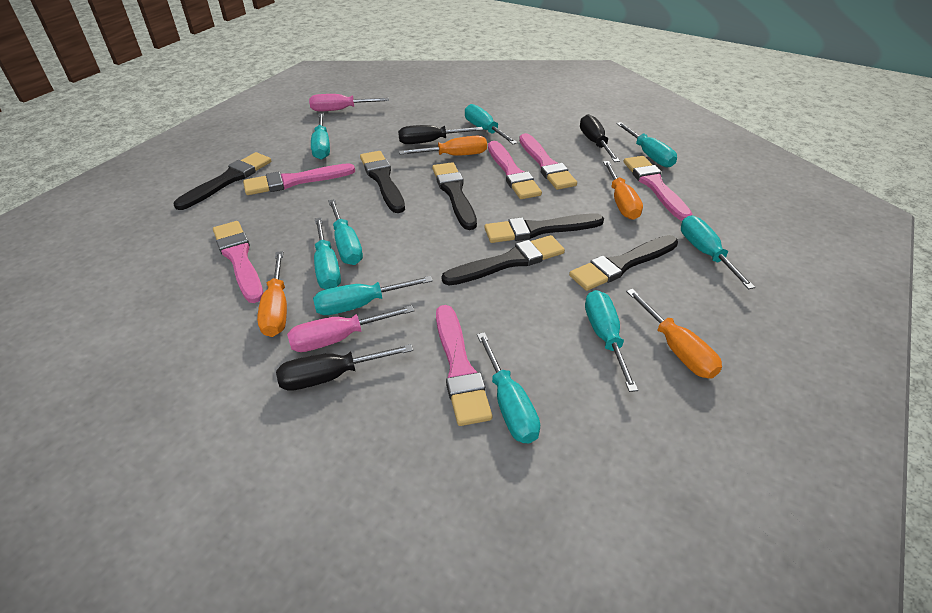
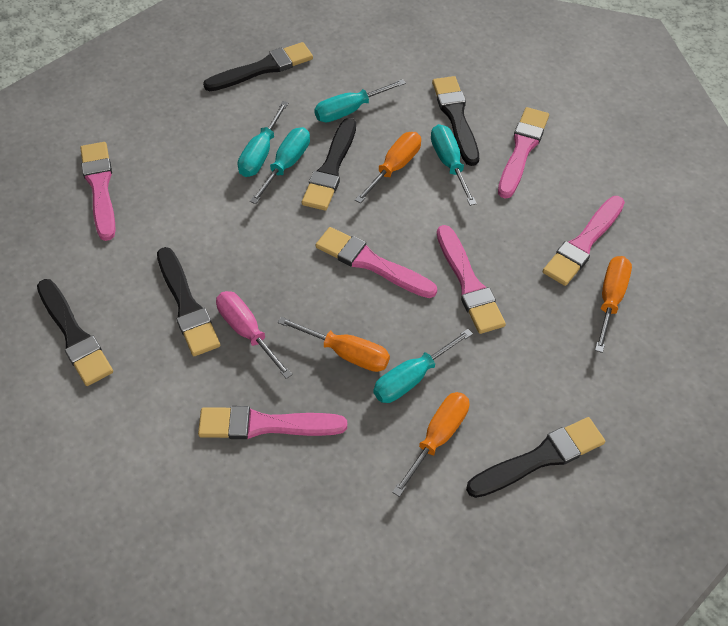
black screwdriver: 3 -> 0
pink screwdriver: 2 -> 1
turquoise screwdriver: 9 -> 5

